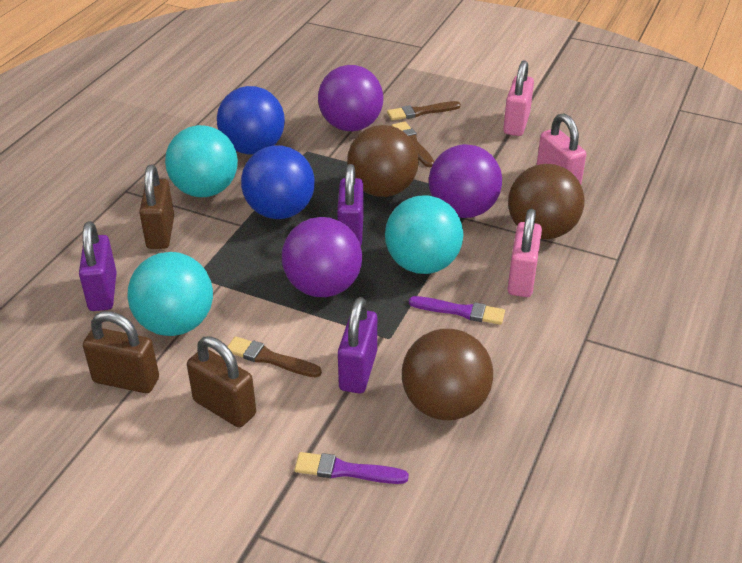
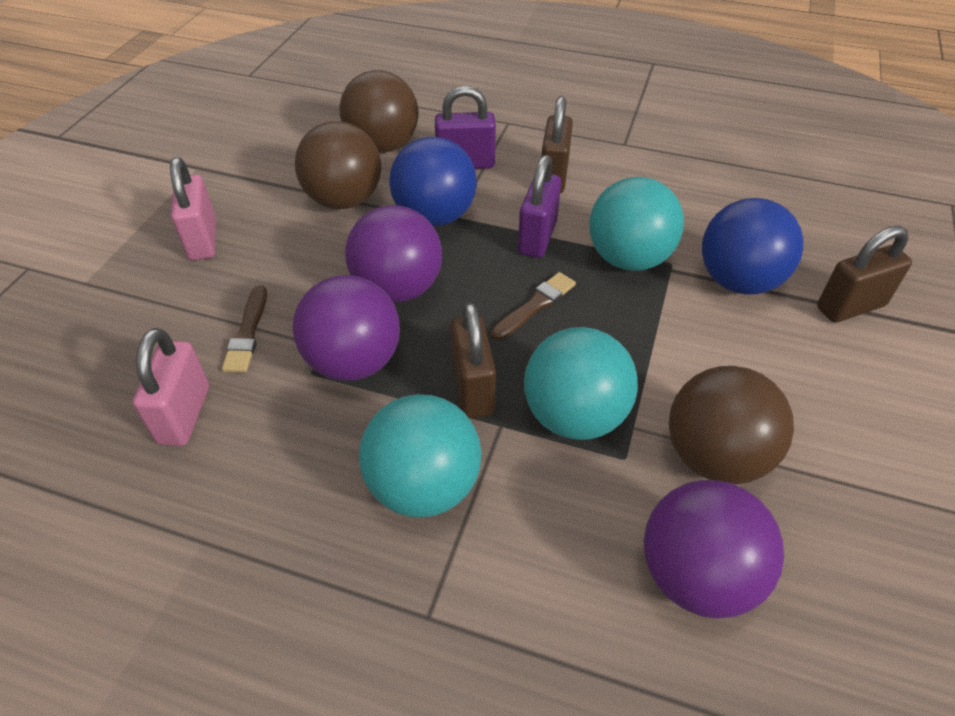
brown brush: 3 -> 2
pink padlock: 3 -> 2
purple brush: 2 -> 0
purple padlock: 3 -> 2

